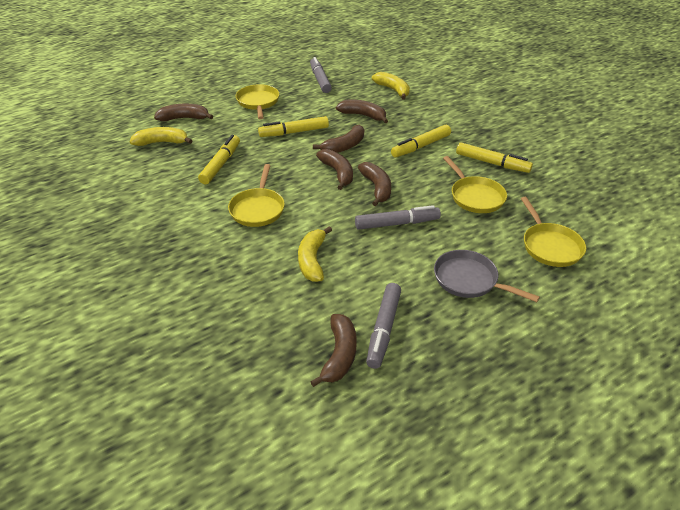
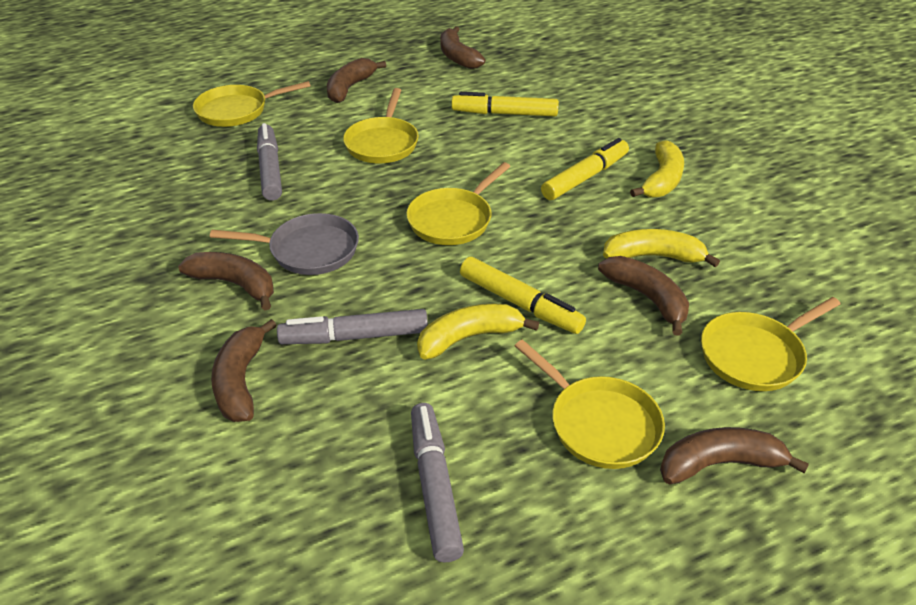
yellow marker: 4 -> 3
yellow pan: 4 -> 5

